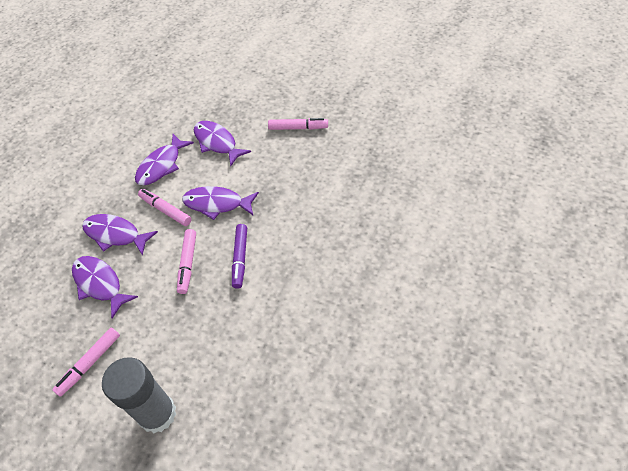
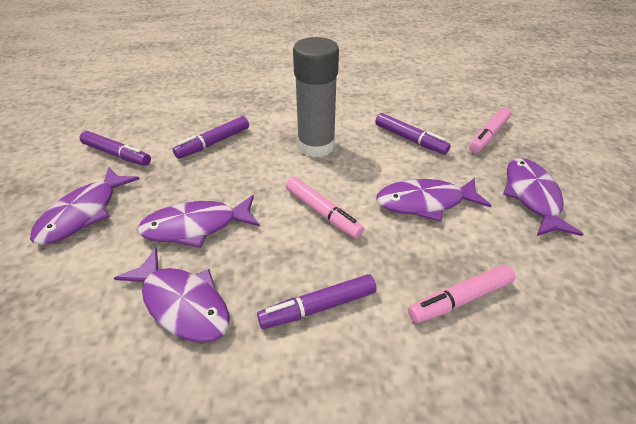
pink marker: 4 -> 3
purple marker: 1 -> 4

